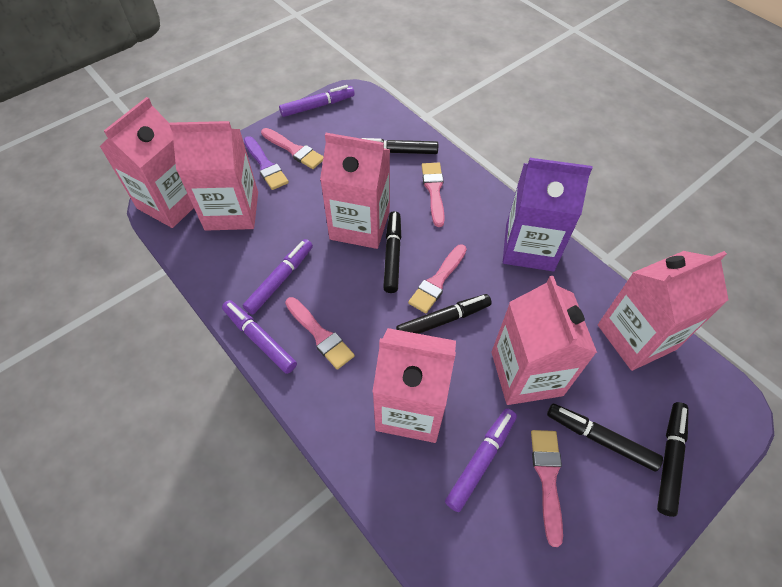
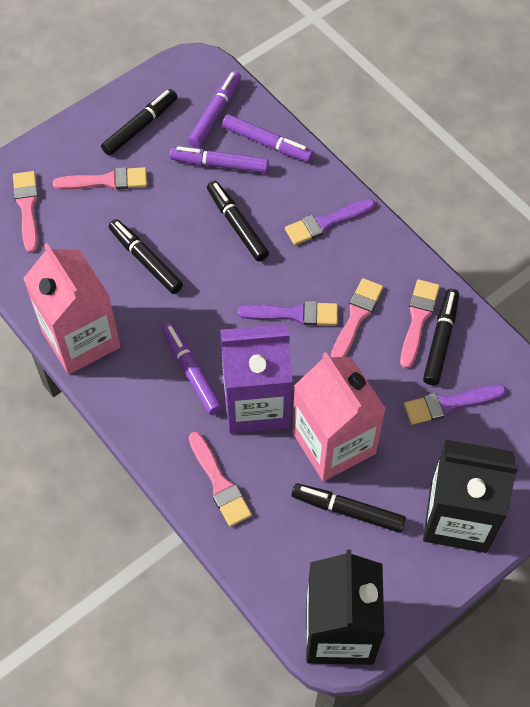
black carton: 0 -> 2
pink carton: 6 -> 2
purple brush: 1 -> 3

